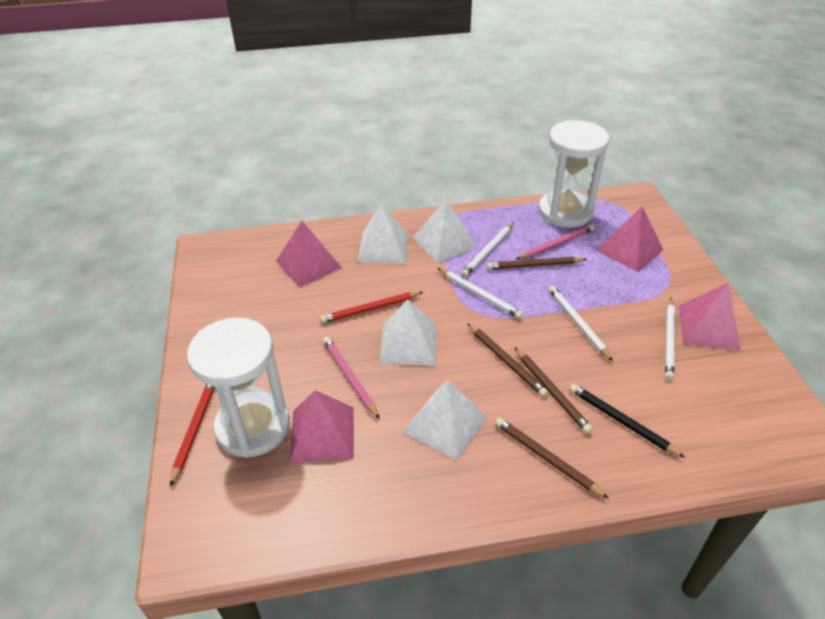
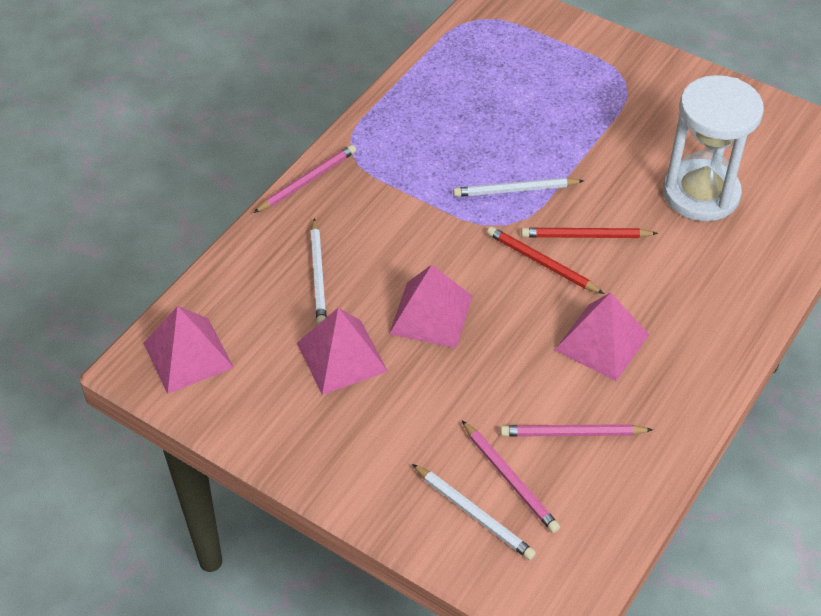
black pencil: 1 -> 0
brown pencil: 4 -> 0
pink pencil: 2 -> 3
white hourglass: 2 -> 1
white pencil: 4 -> 3
white pyramid: 4 -> 0

